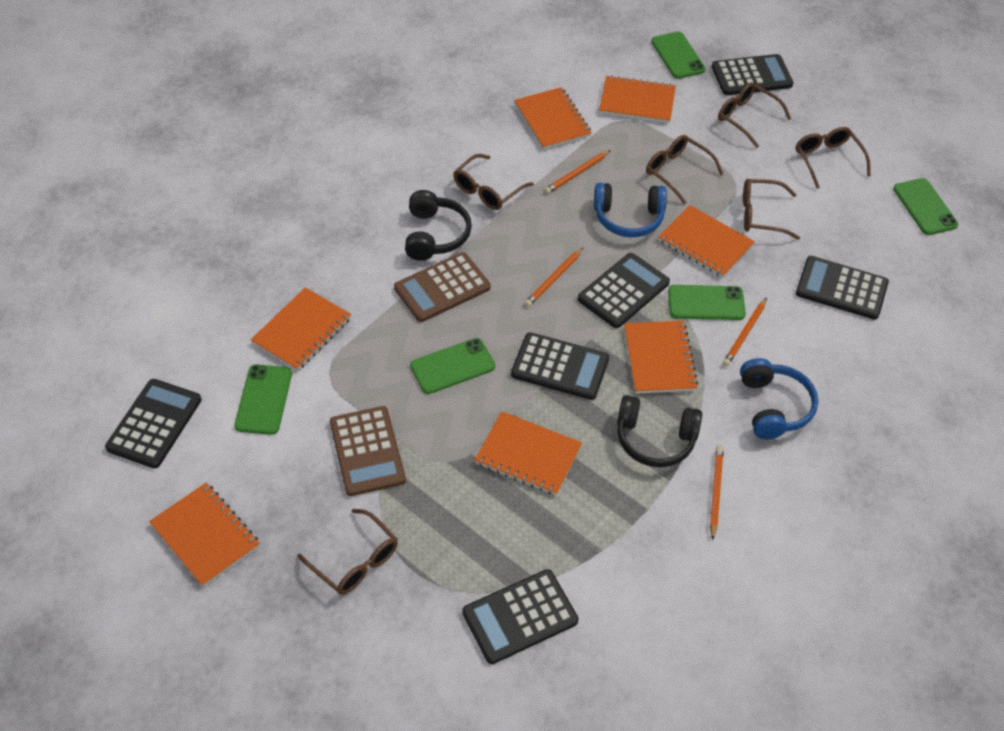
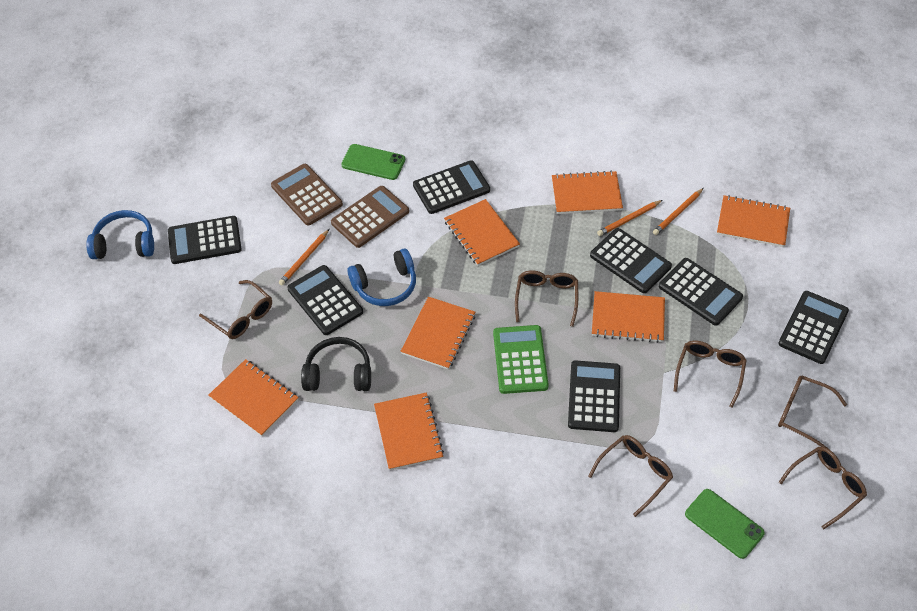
black calculator: 6 -> 7
black headphones: 2 -> 1
green calculator: 0 -> 1
green phone: 5 -> 2
orange pencil: 4 -> 3

